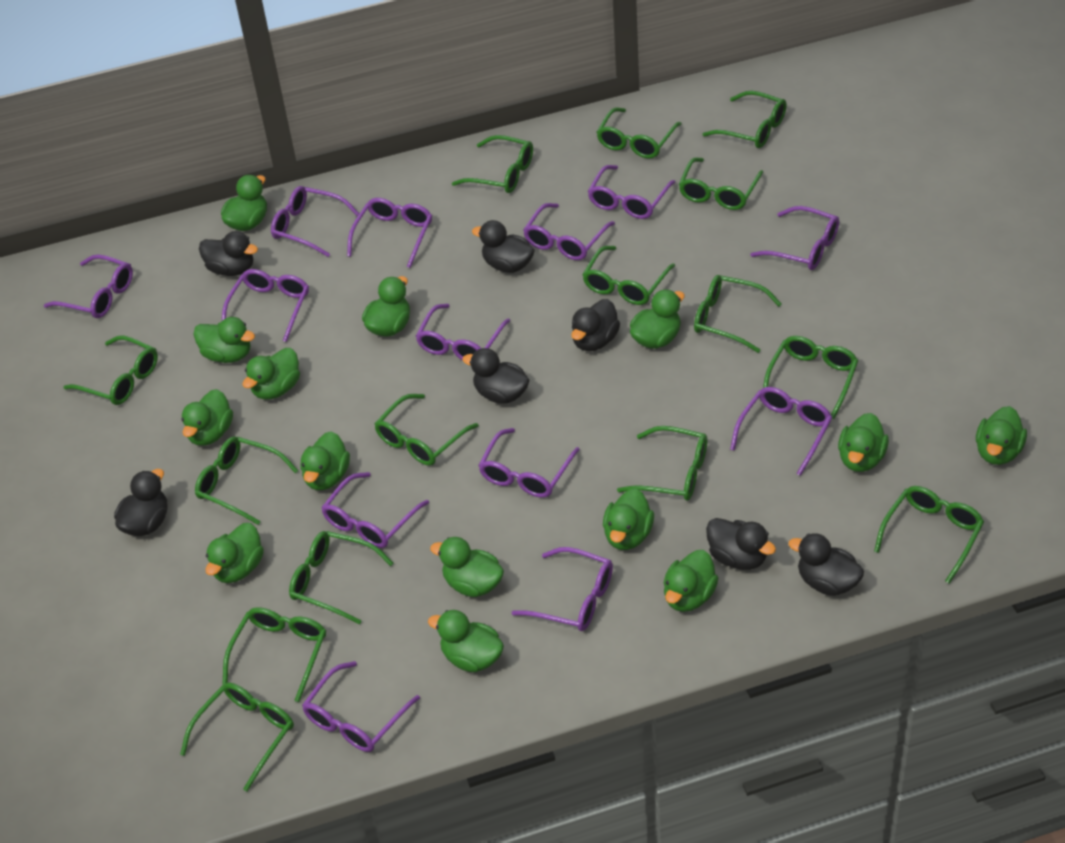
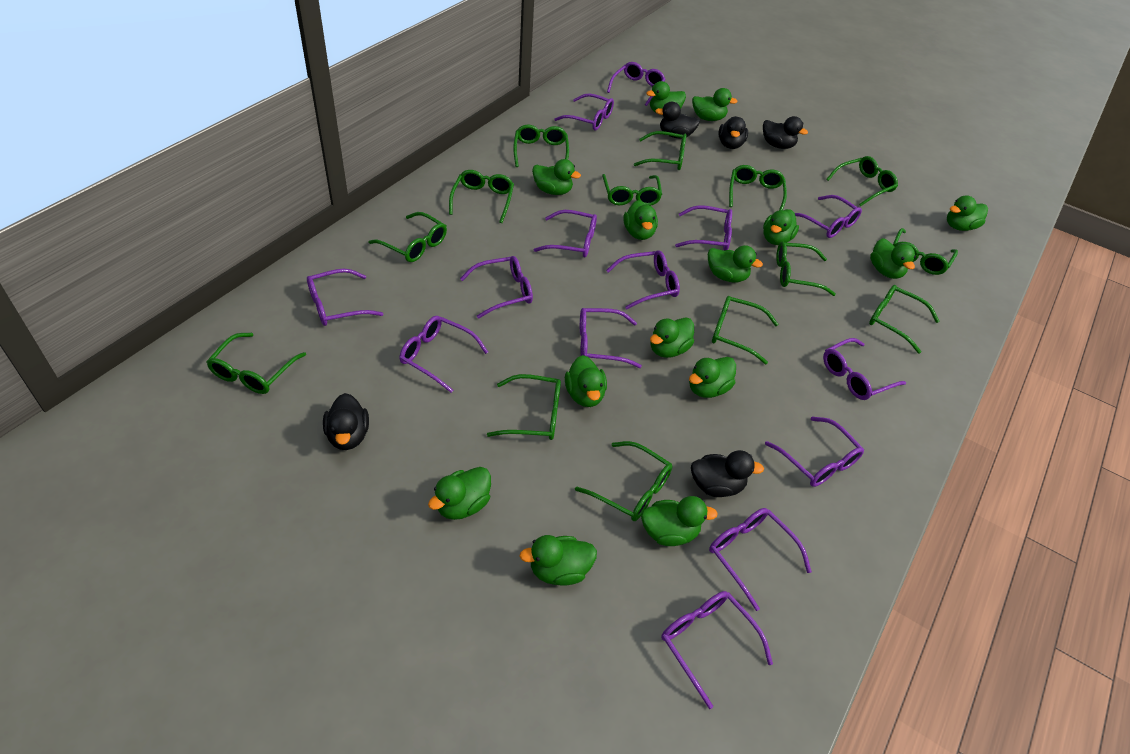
black duck: 7 -> 5
green glasses: 15 -> 14
purple glasses: 13 -> 14

